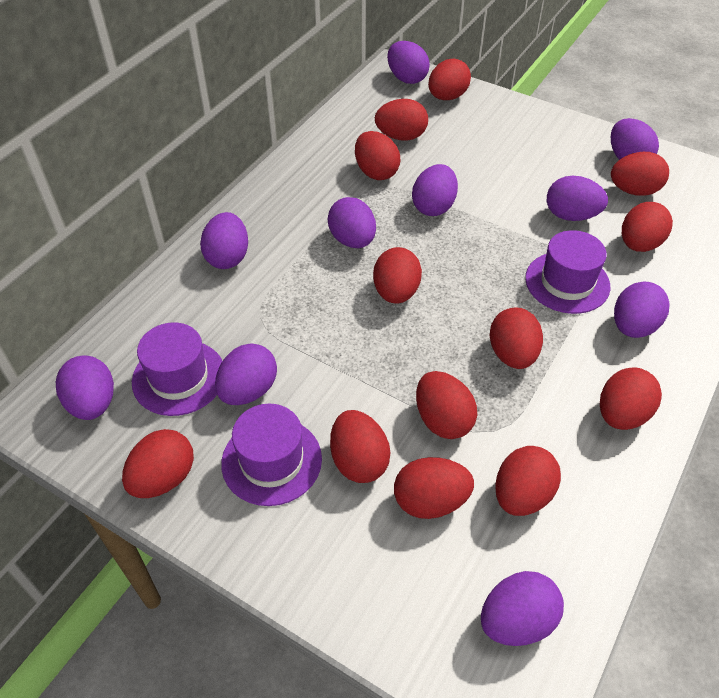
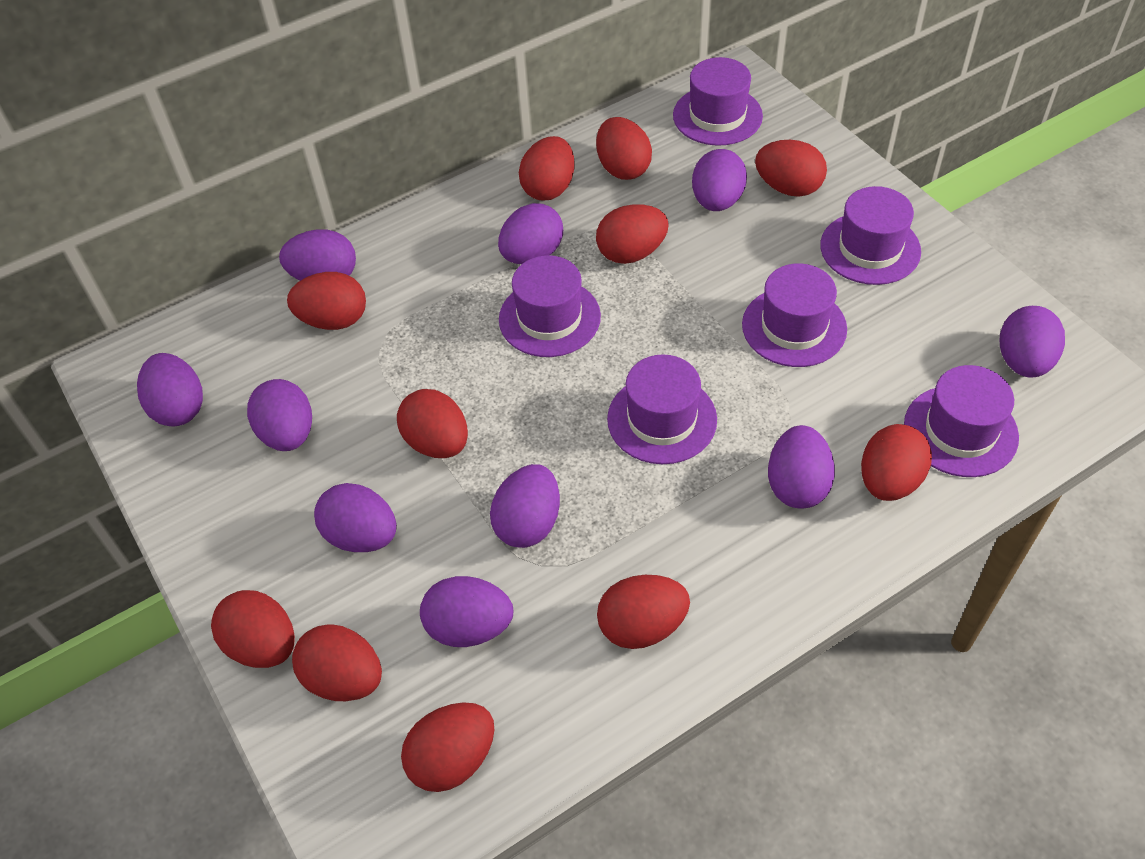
purple hat: 3 -> 6
red egg: 13 -> 11

